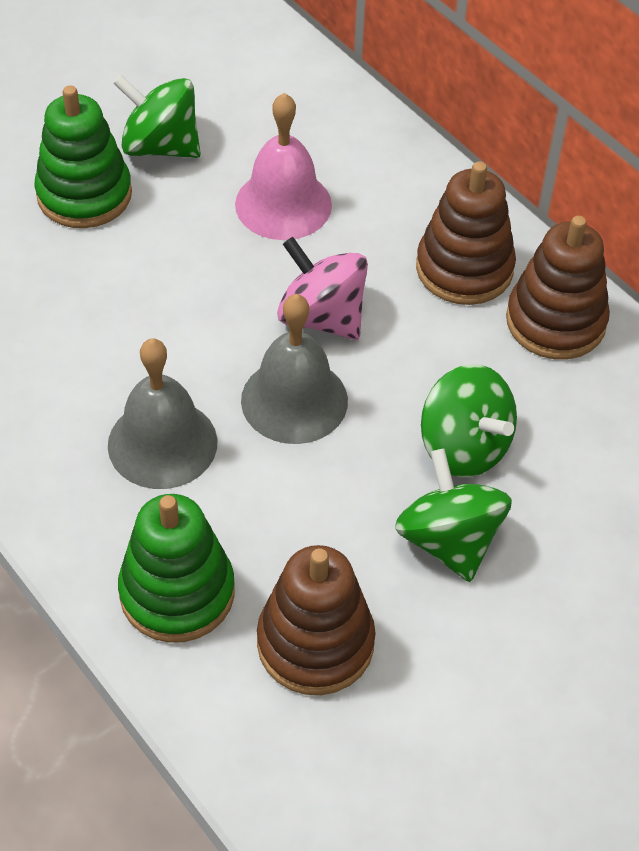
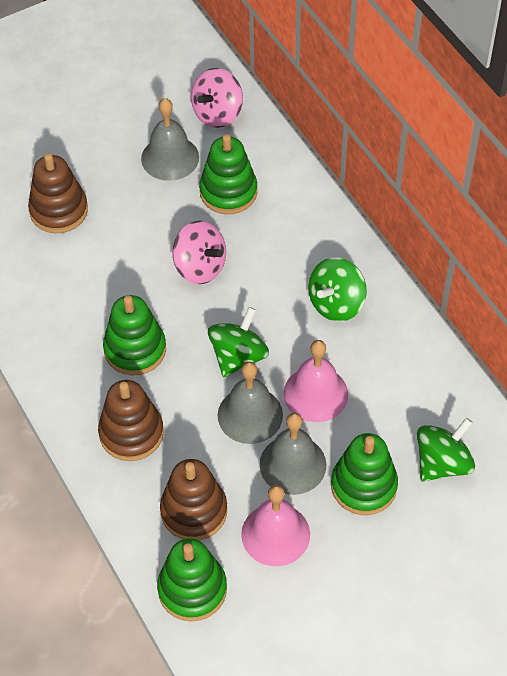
green stacking toy: 2 -> 4
grey bell: 2 -> 3
pink bell: 1 -> 2
pink spinning top: 1 -> 2

